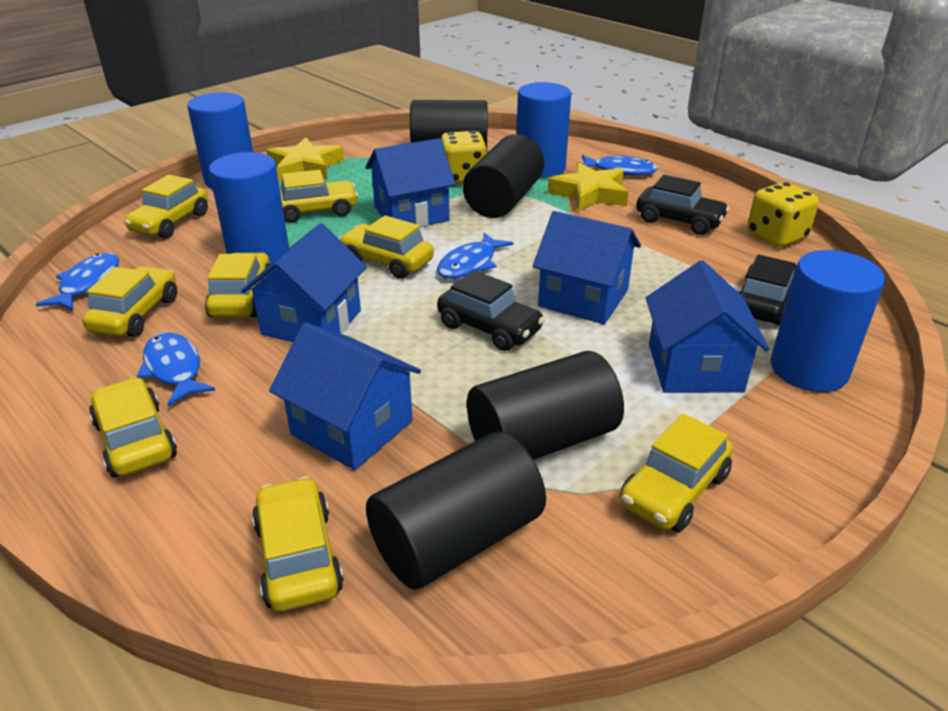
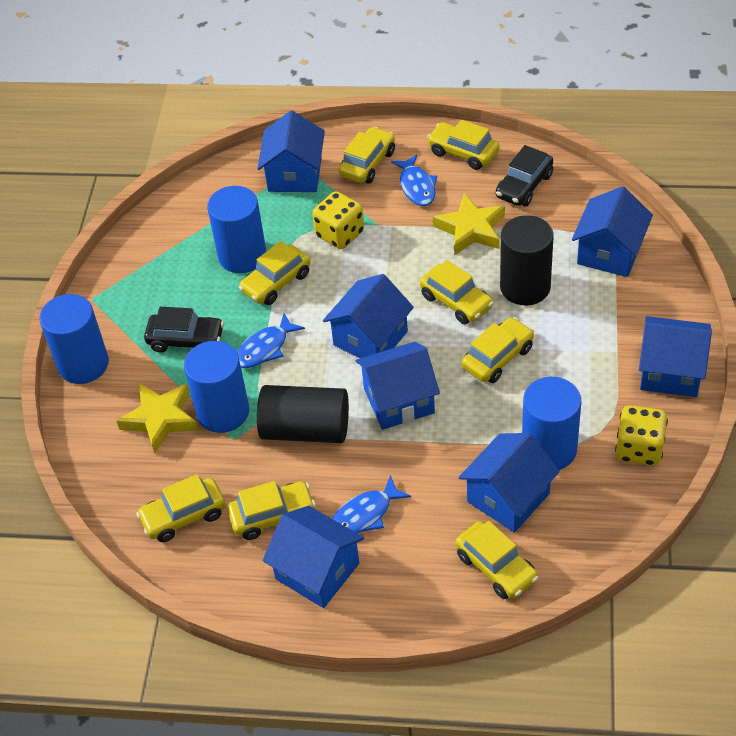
black car: 3 -> 2
black cylinder: 4 -> 2
blue fish: 4 -> 3
blue house: 5 -> 7

